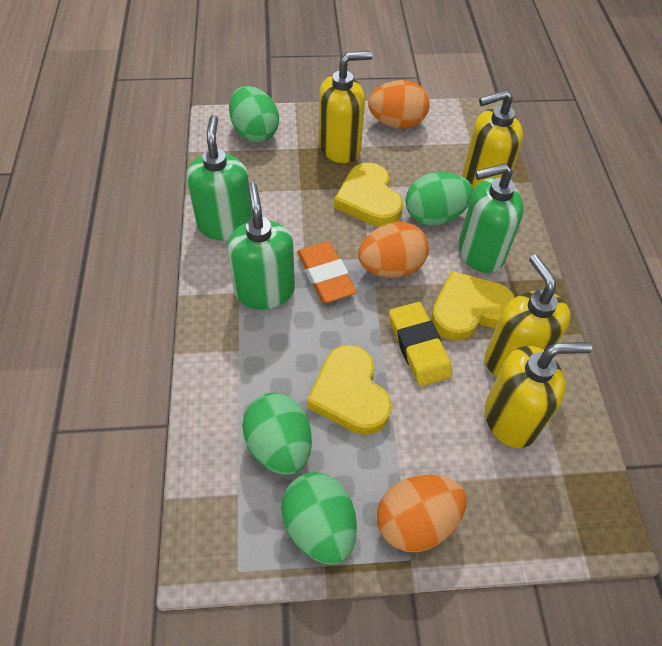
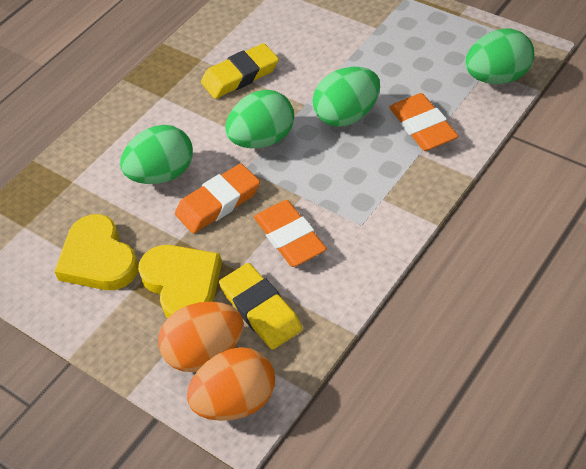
green soap dispenser: 3 -> 0
orange egg: 3 -> 2
orange eraser: 1 -> 3
yellow eraser: 1 -> 2
yellow heart: 3 -> 2
yellow soap dispenser: 4 -> 0

